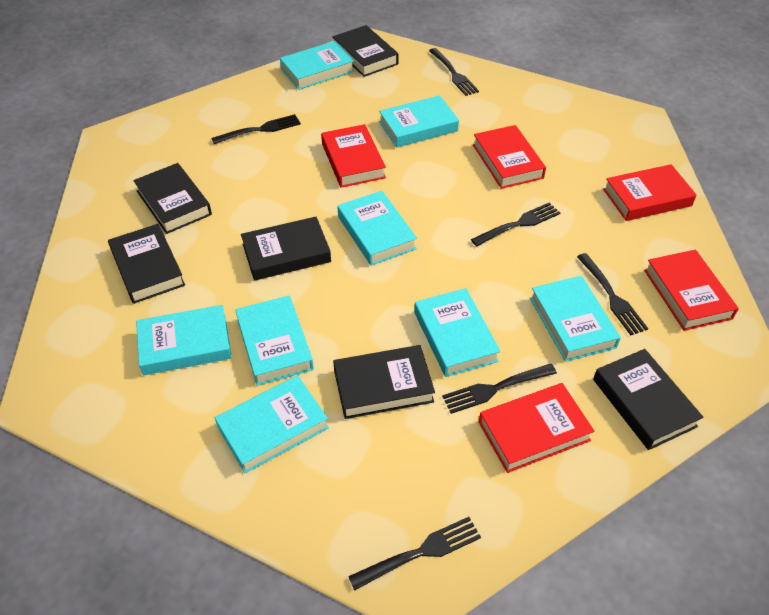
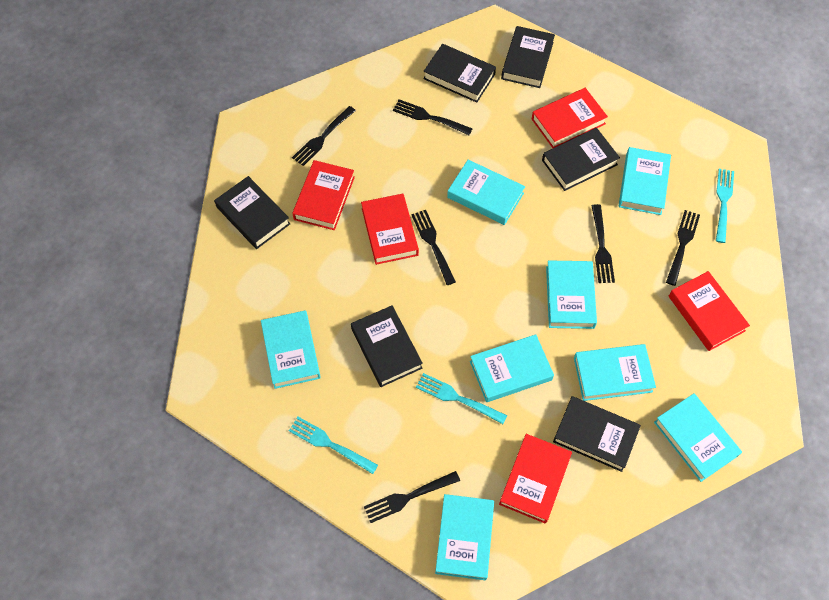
turquoise fork: 0 -> 3

